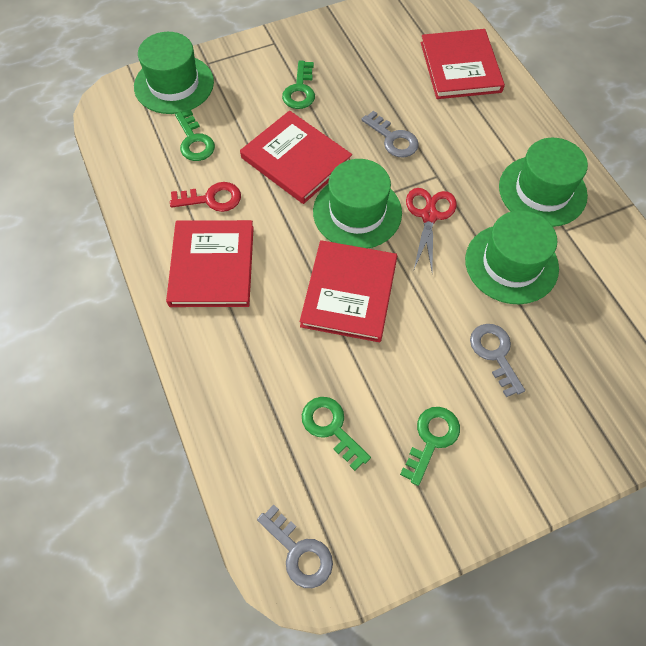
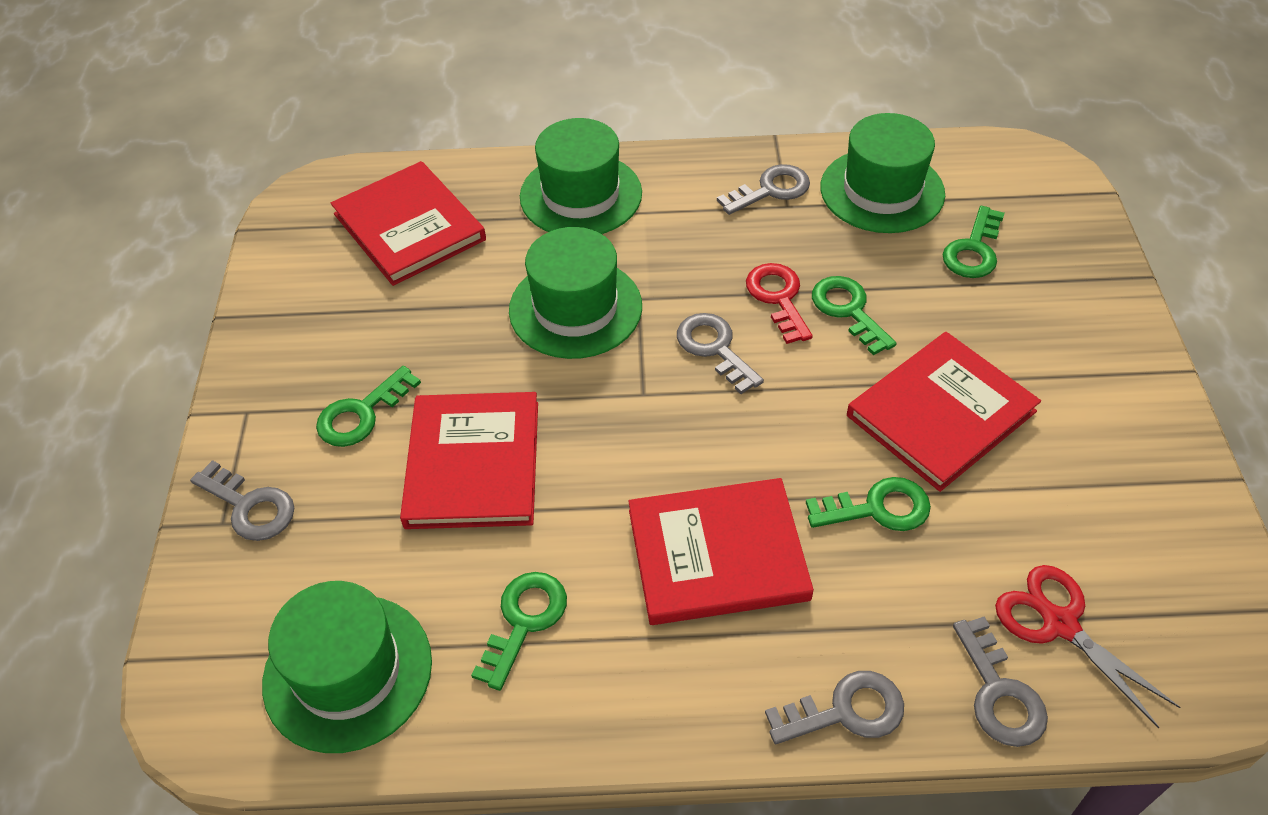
green key: 4 -> 5
grey key: 3 -> 5

